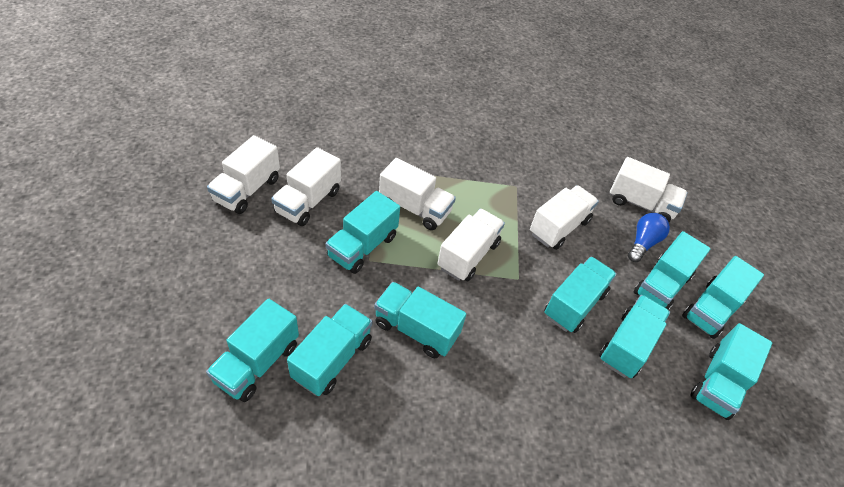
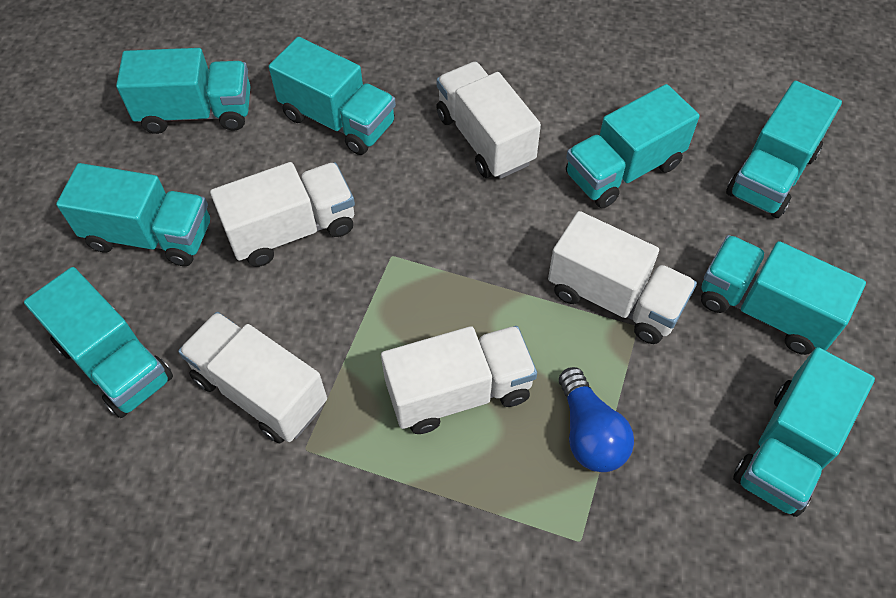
turquoise truck: 9 -> 8
white truck: 6 -> 5

